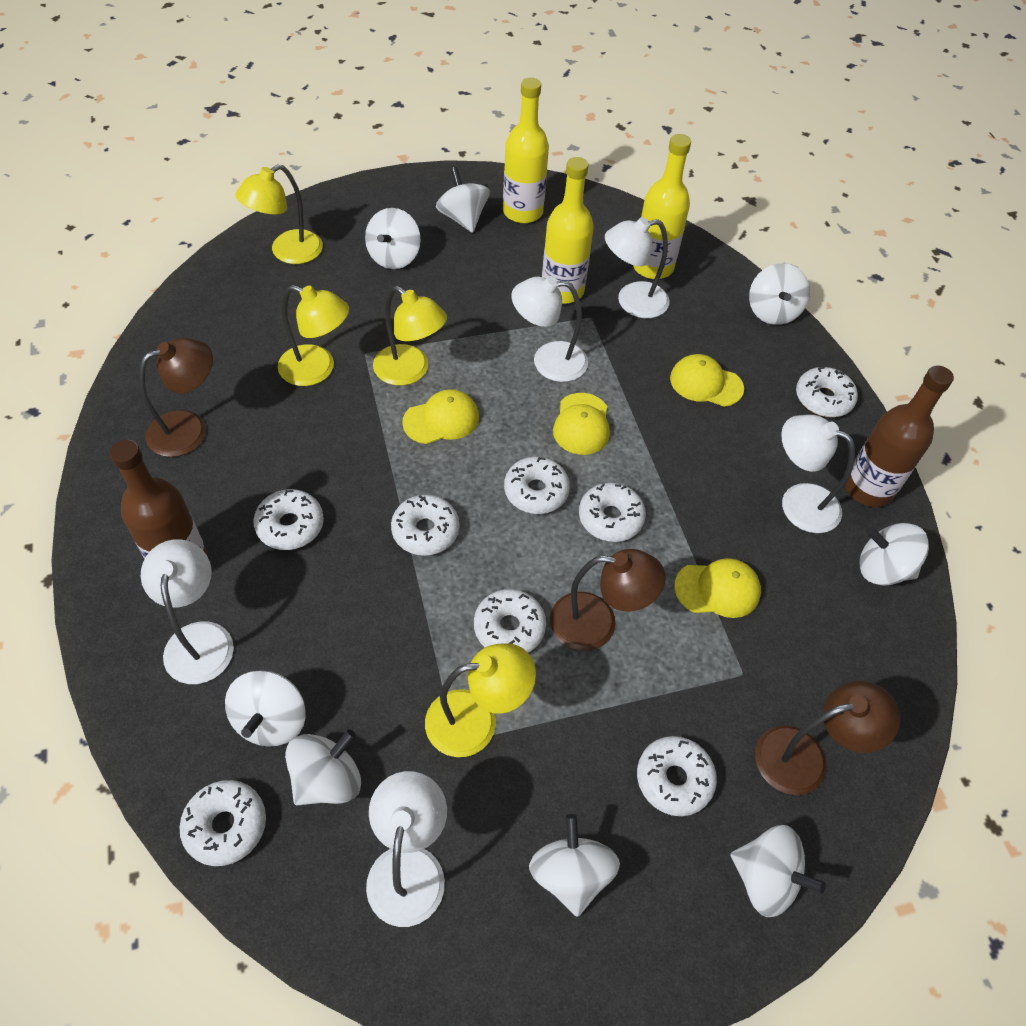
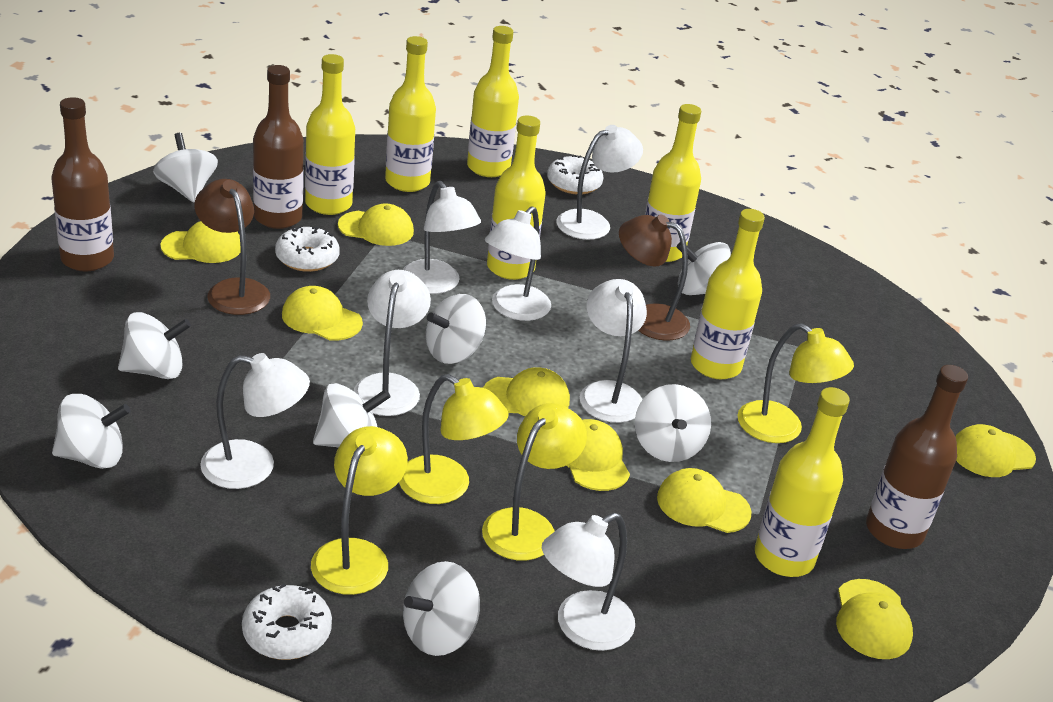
brown bottle: 2 -> 3
brown lamp: 3 -> 2
white donut: 8 -> 3
white lamp: 5 -> 7
yellow bottle: 3 -> 7
yellow cap: 4 -> 8

